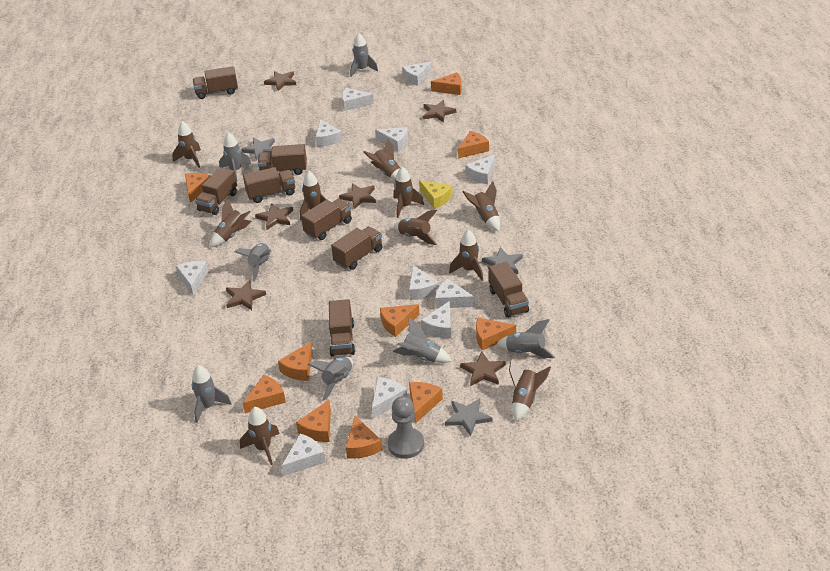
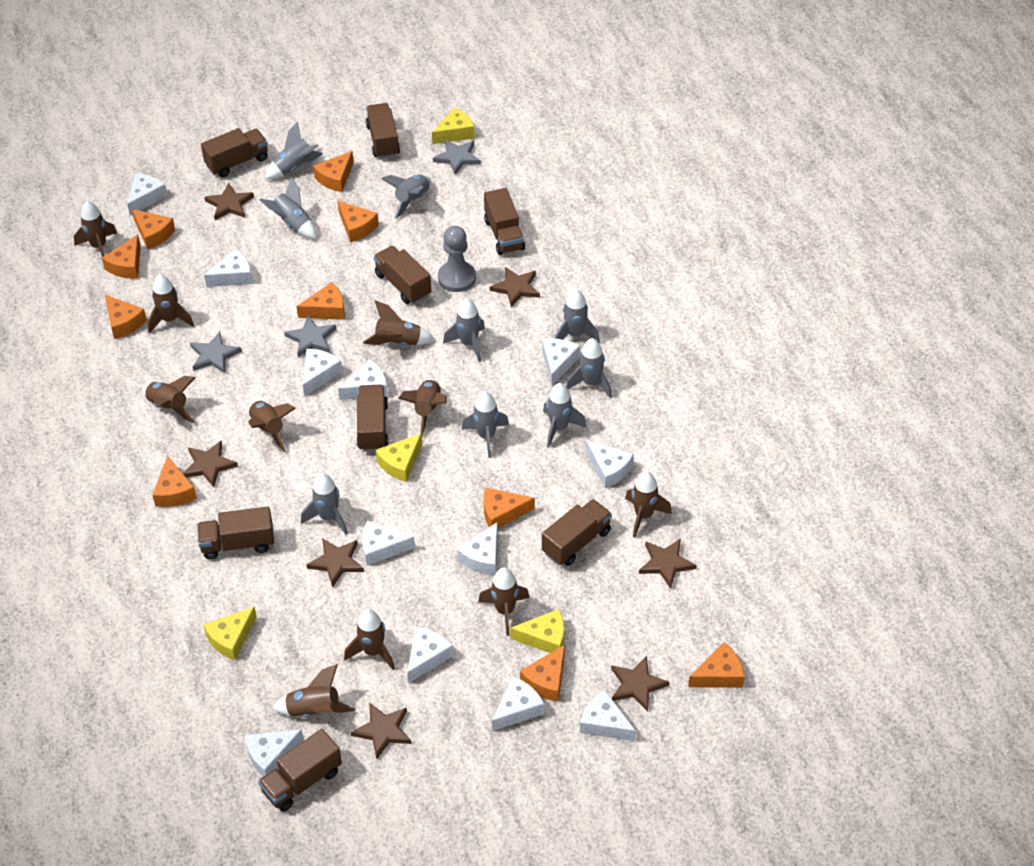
brown star: 6 -> 7
grey rocket: 7 -> 9
white cheese: 11 -> 12
yellow cheese: 1 -> 4

